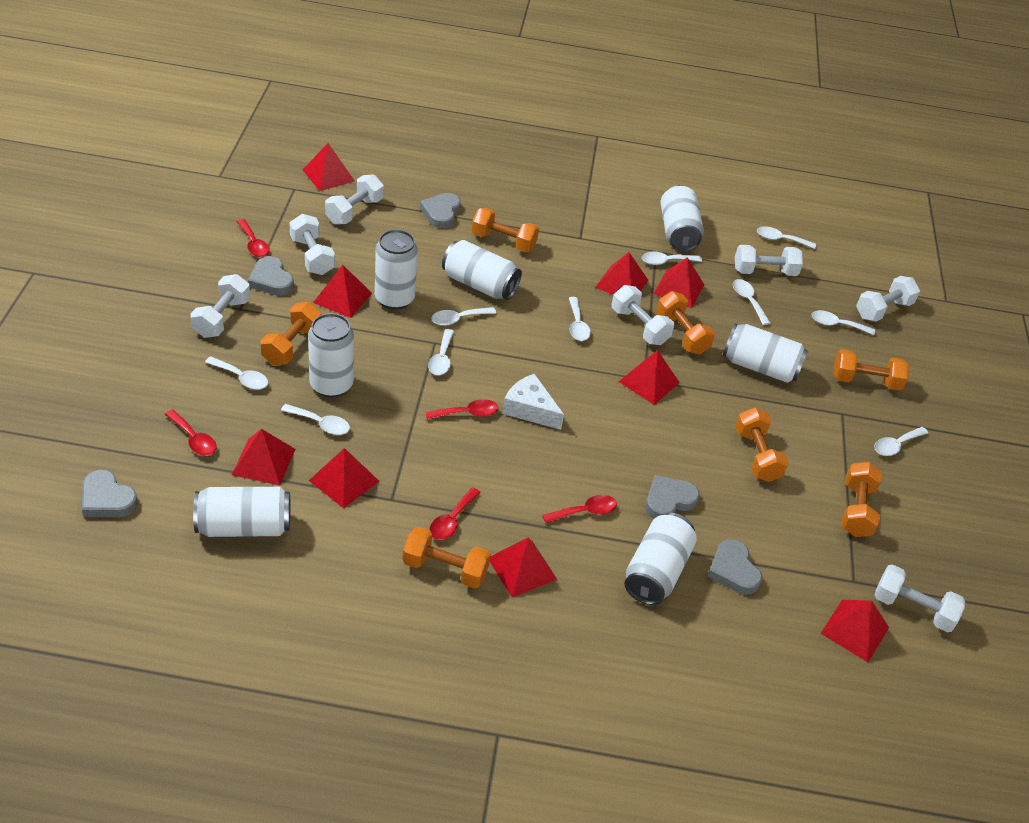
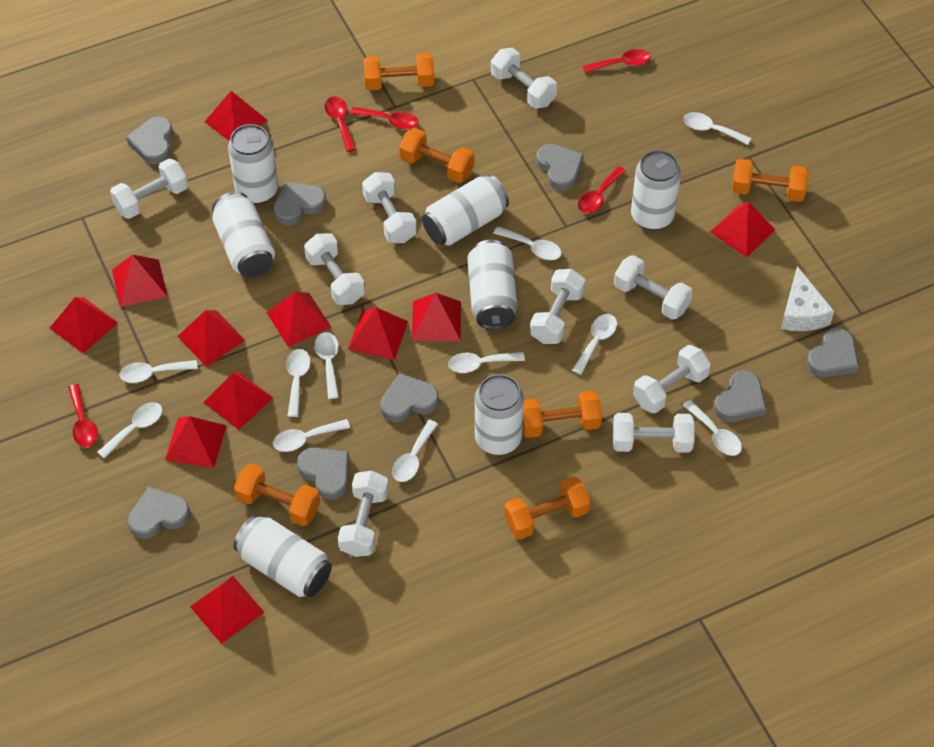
grey heart: 5 -> 8
orange dumbbell: 7 -> 6
red pyramid: 9 -> 11
white dumbbell: 7 -> 9
white spoon: 10 -> 11

